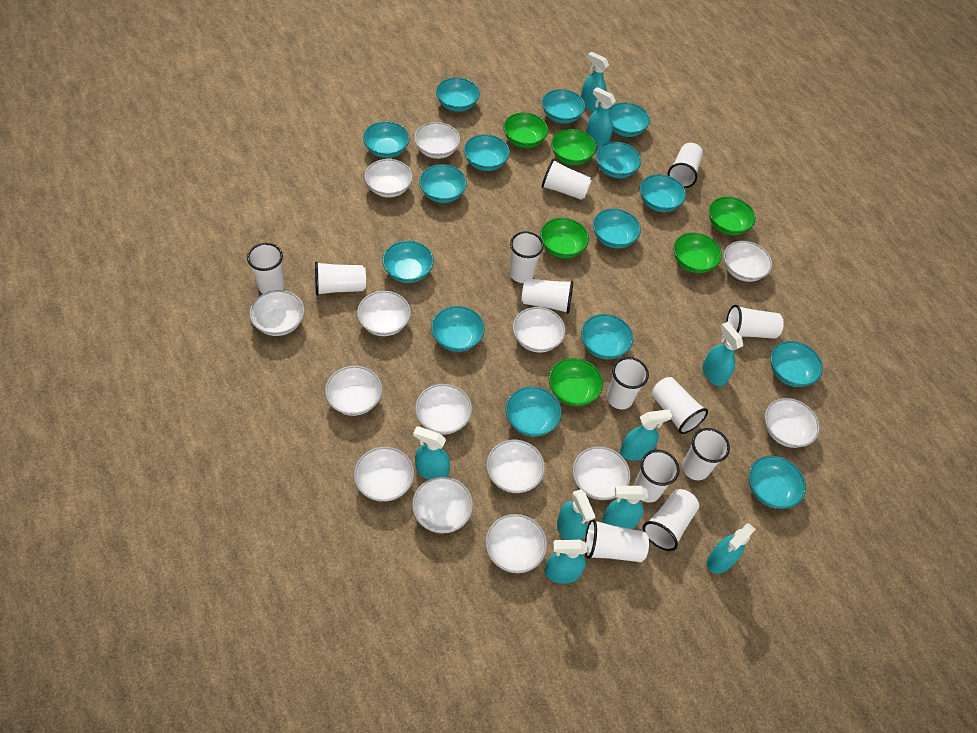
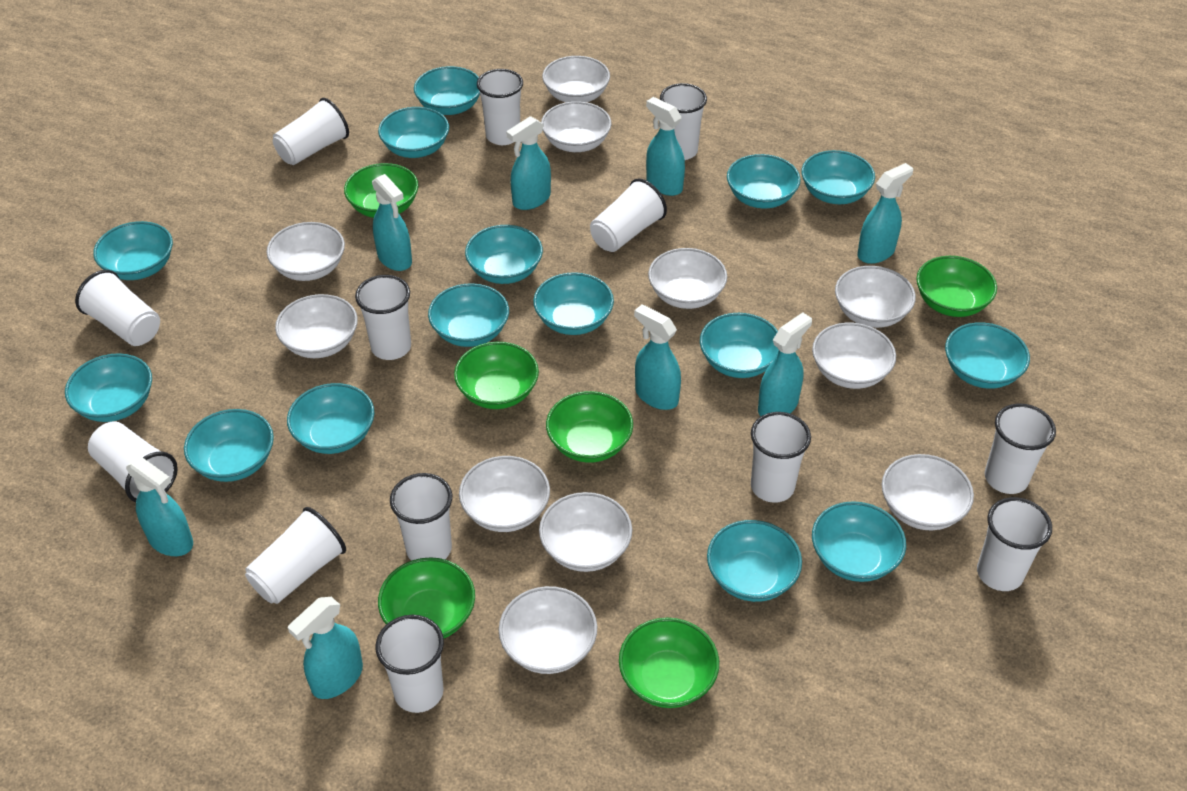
turquoise spray bottle: 9 -> 8
white bowl: 14 -> 11

